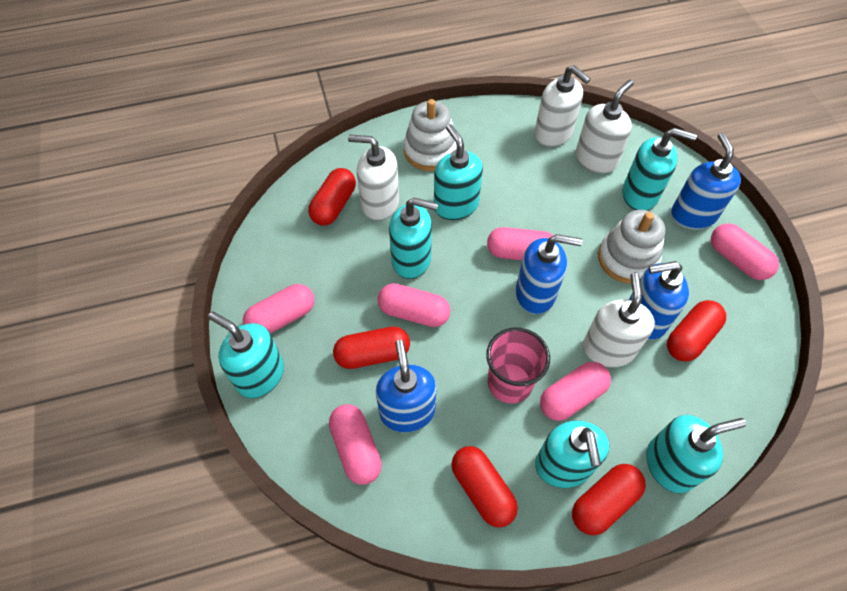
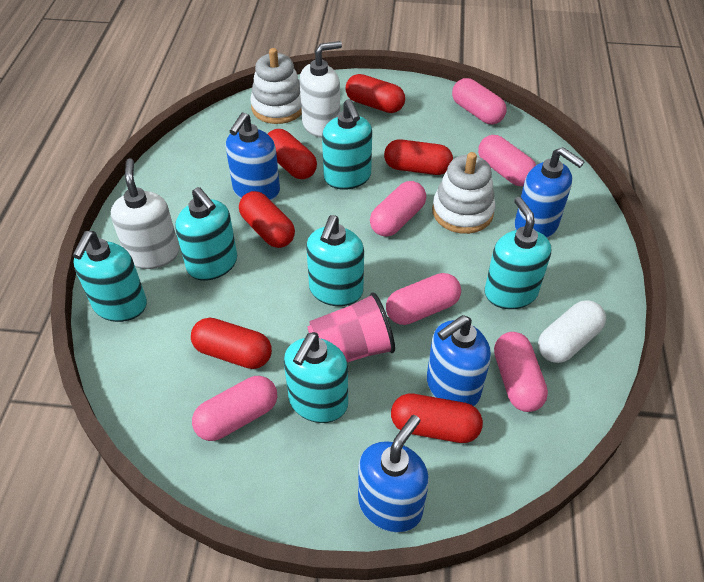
red capsule: 5 -> 6
white capsule: 0 -> 1
white soap dispenser: 4 -> 2

